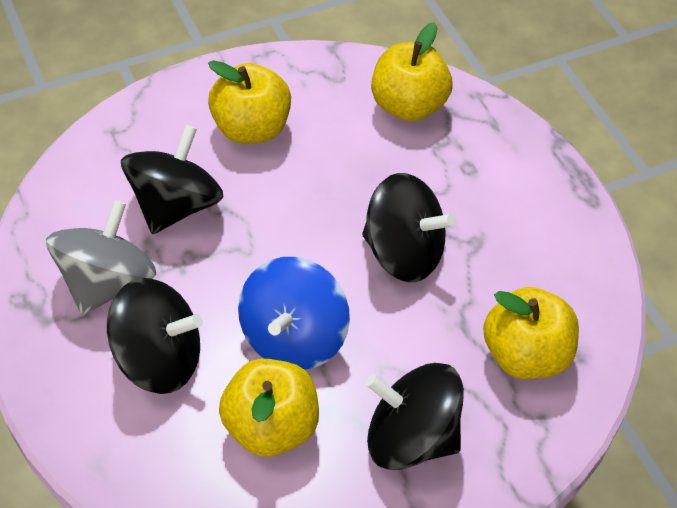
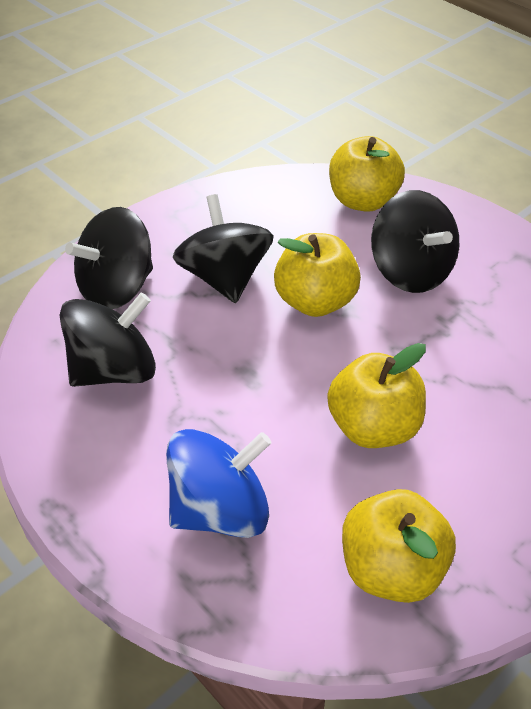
grey spinning top: 1 -> 0

